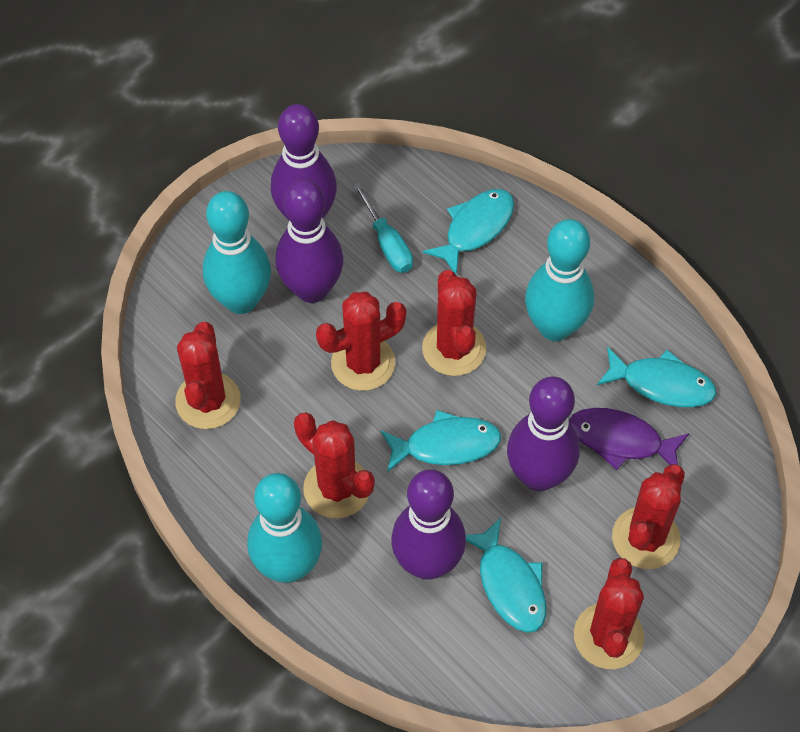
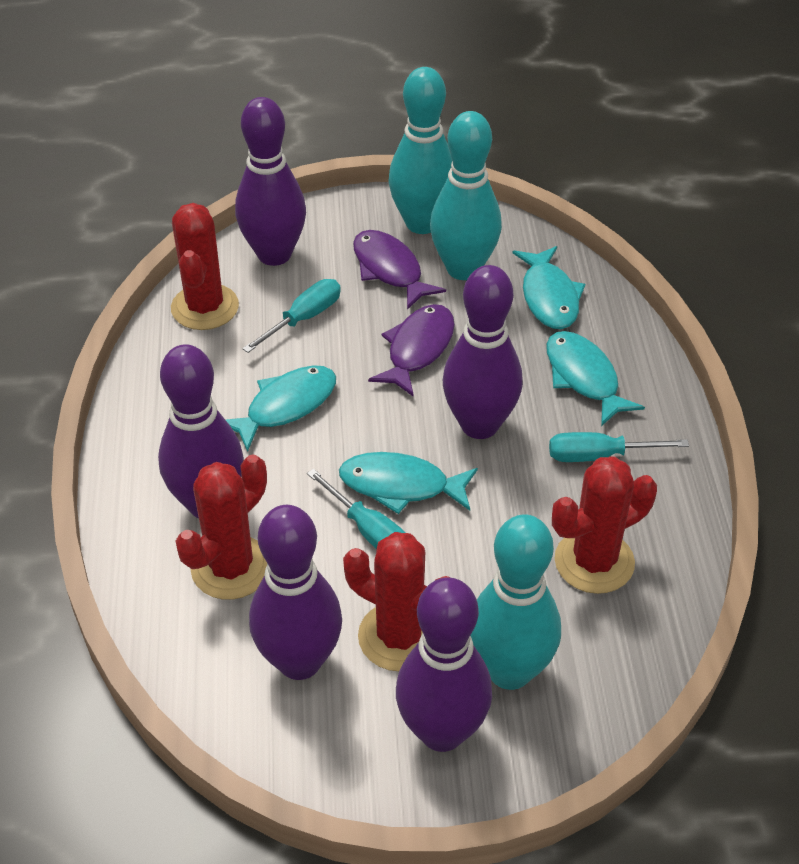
purple bowling pin: 4 -> 5
purple fish: 1 -> 2
red cactus: 6 -> 4
turquoise screwdriver: 1 -> 3

